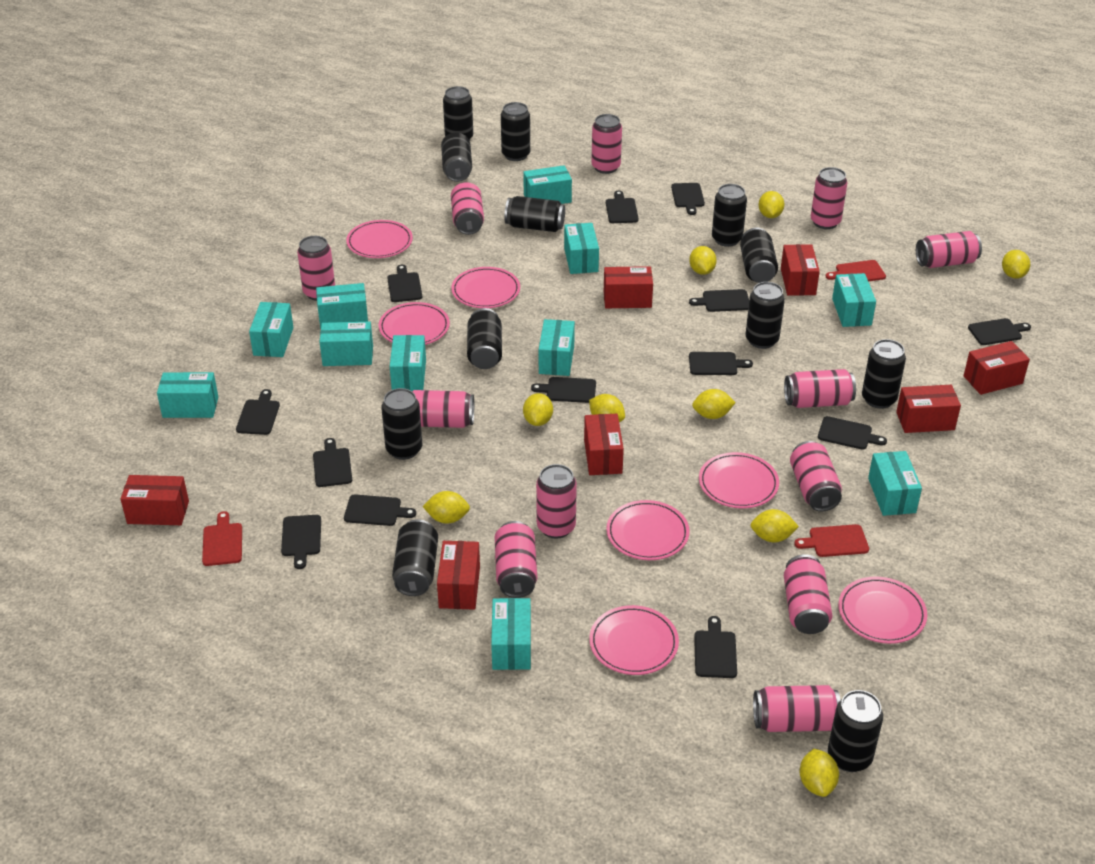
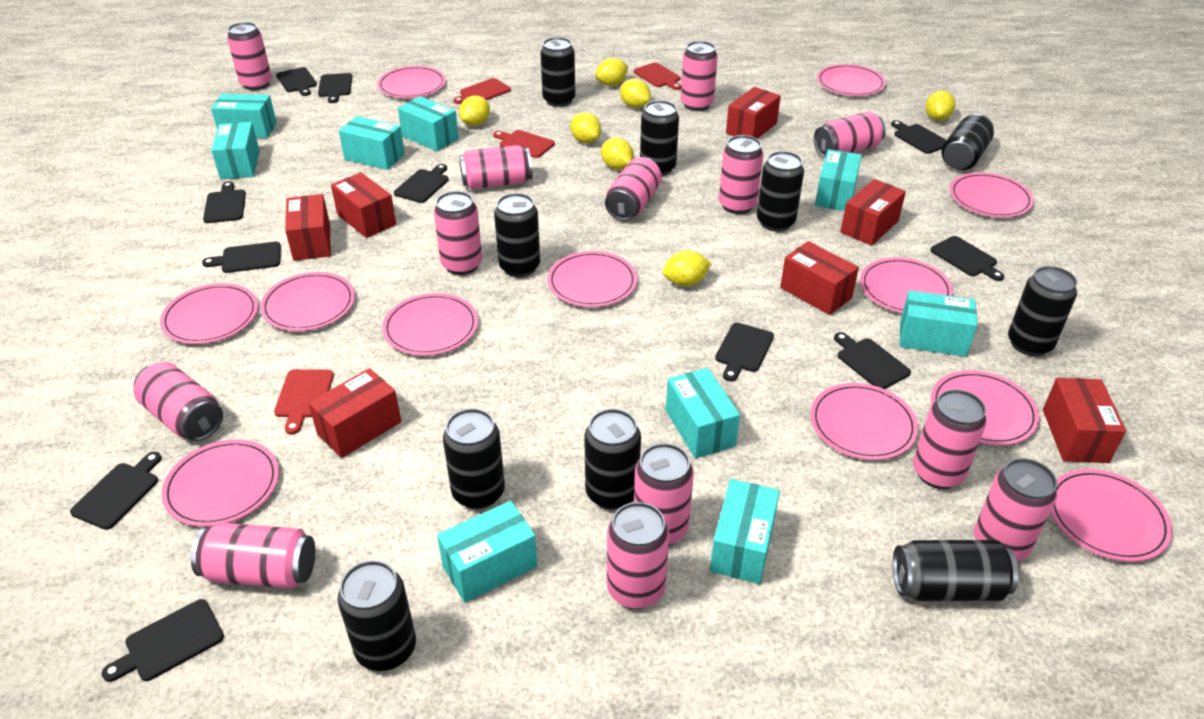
black can: 12 -> 10
black cutting board: 13 -> 11
pink can: 12 -> 13
pink plate: 7 -> 12
red cutting board: 3 -> 4
turquoise box: 11 -> 9
yellow lemon: 9 -> 7

